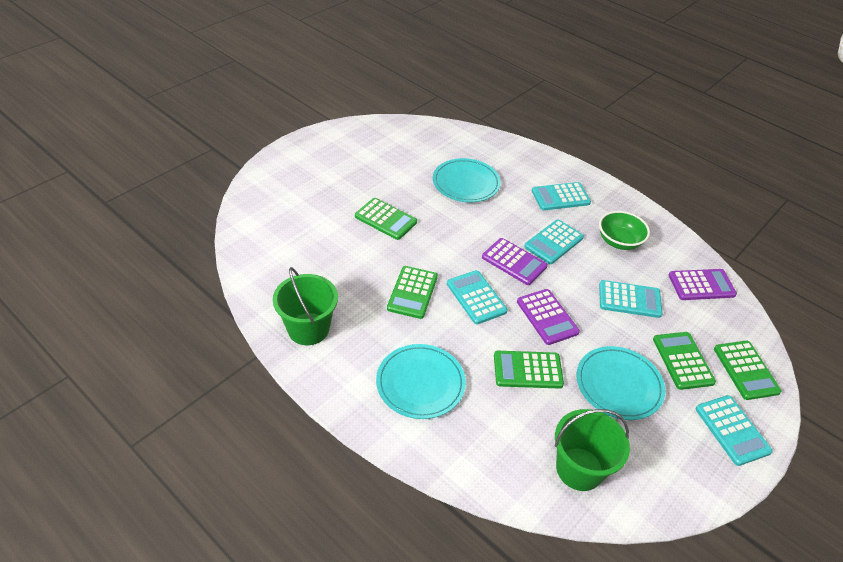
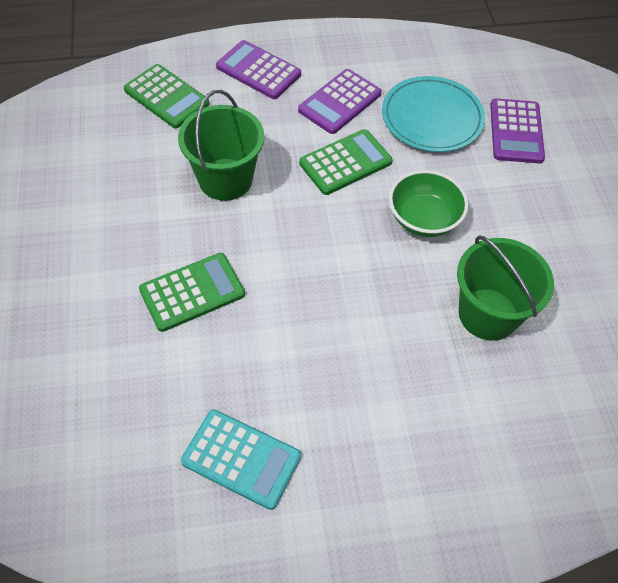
green calculator: 5 -> 3
turquoise calculator: 5 -> 1
turquoise plate: 3 -> 1

